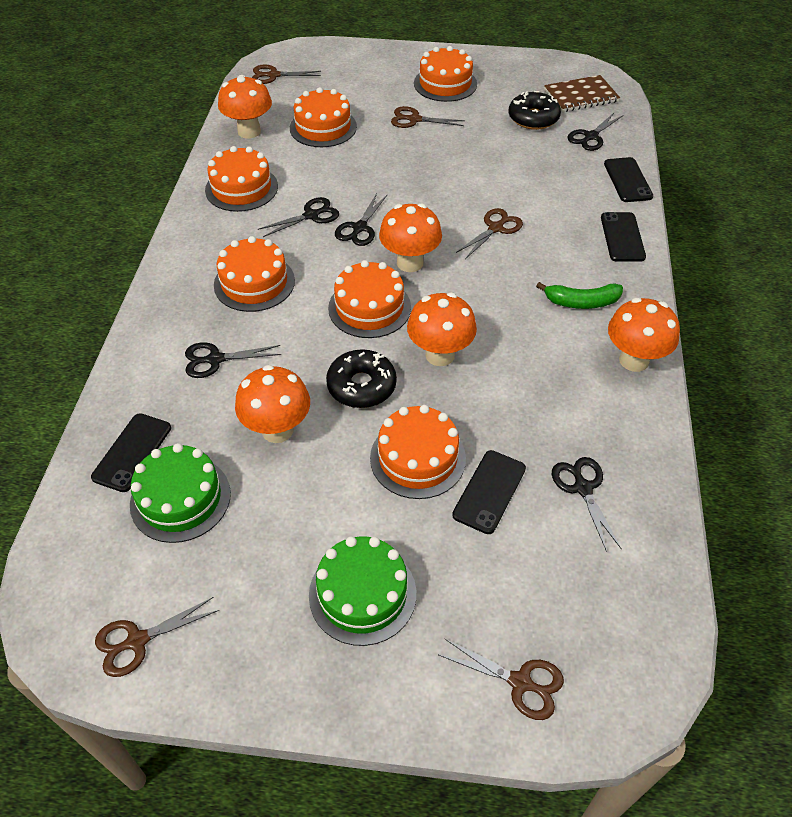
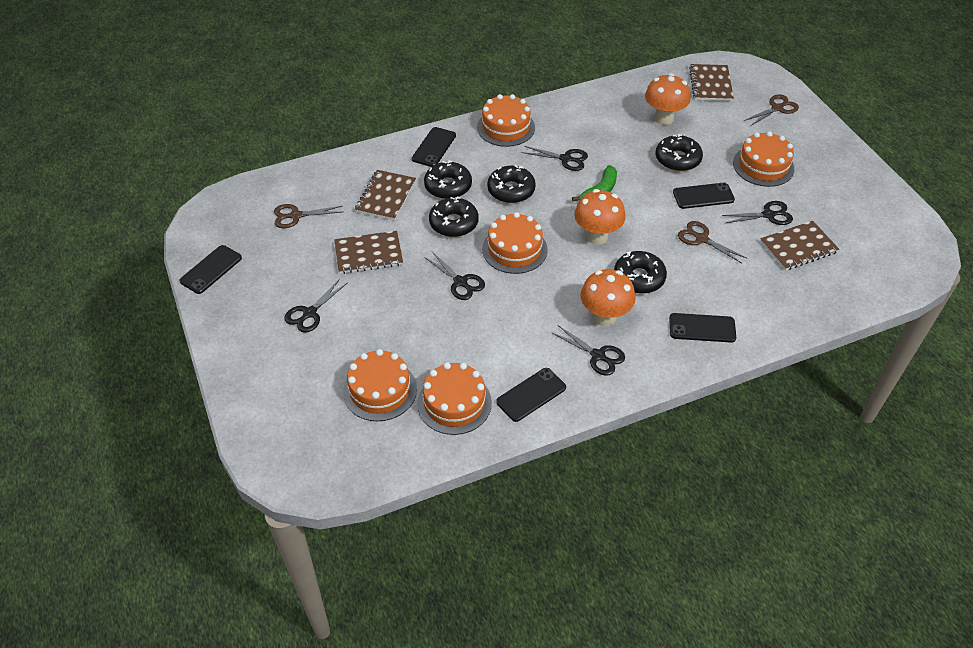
black donut: 2 -> 5
black phone: 4 -> 5
brown notebook: 1 -> 4
brown scissors: 5 -> 3
green cake: 2 -> 0
orange cake: 6 -> 5
orange mushroom: 5 -> 3

